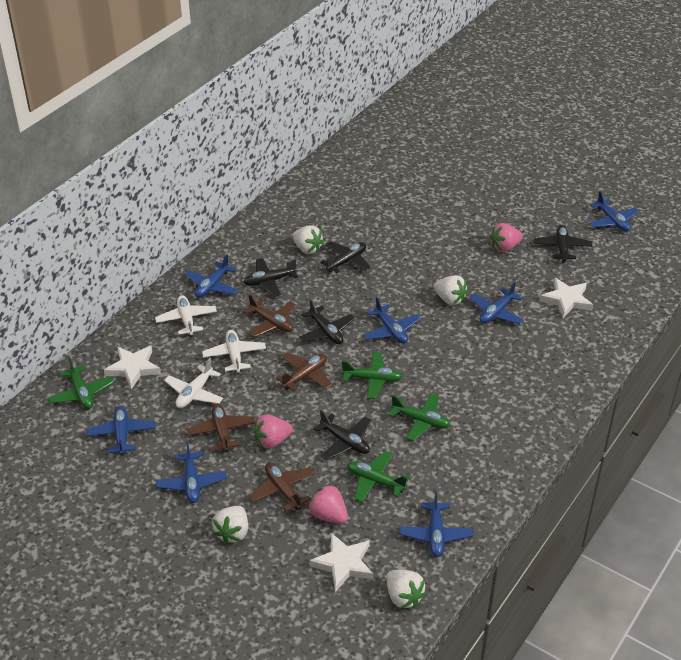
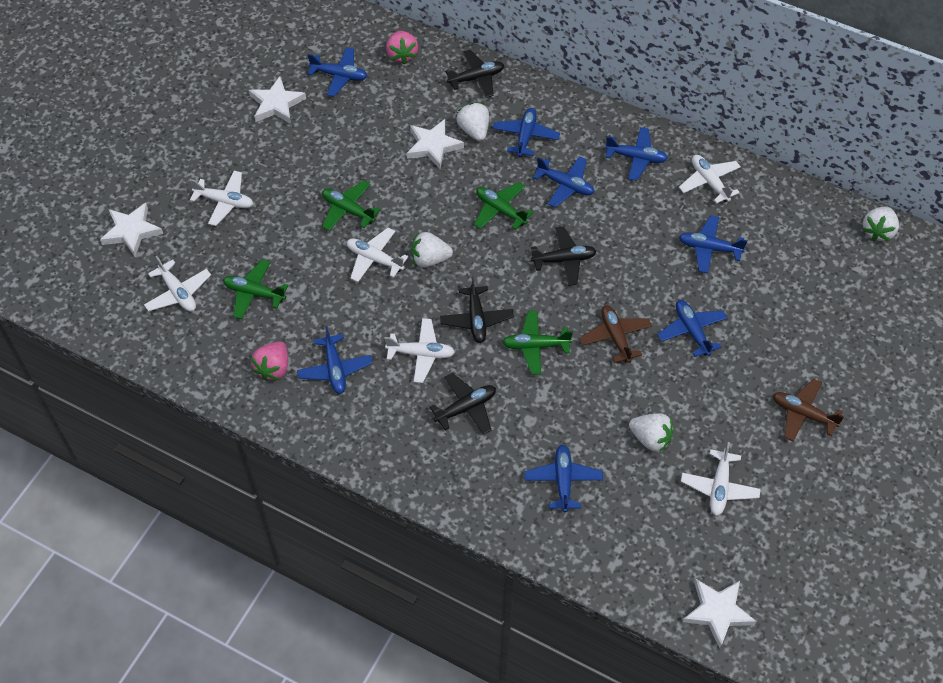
black plane: 5 -> 4
blue plane: 7 -> 8
brown plane: 4 -> 2
pink strawberry: 3 -> 2
white plane: 3 -> 6
white star: 3 -> 4

